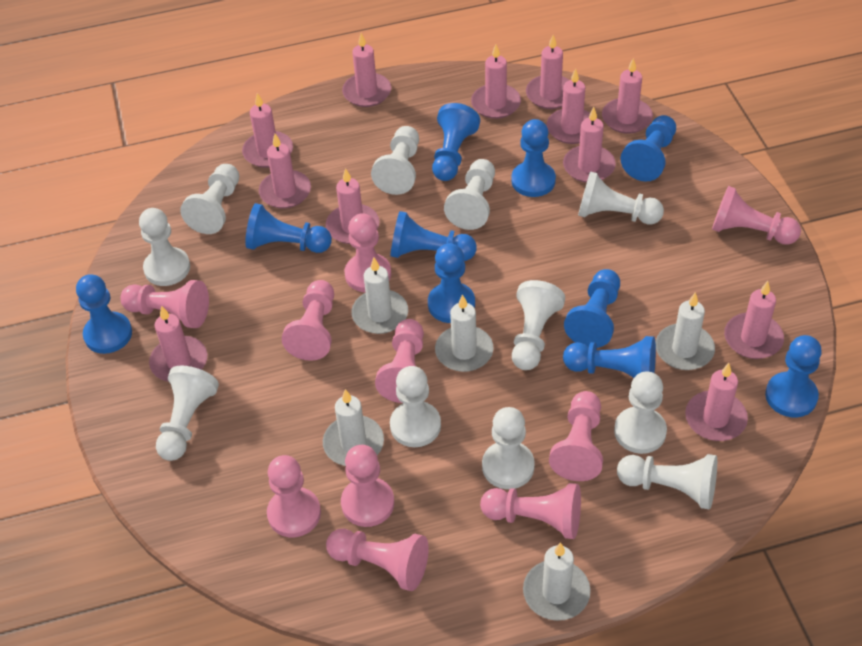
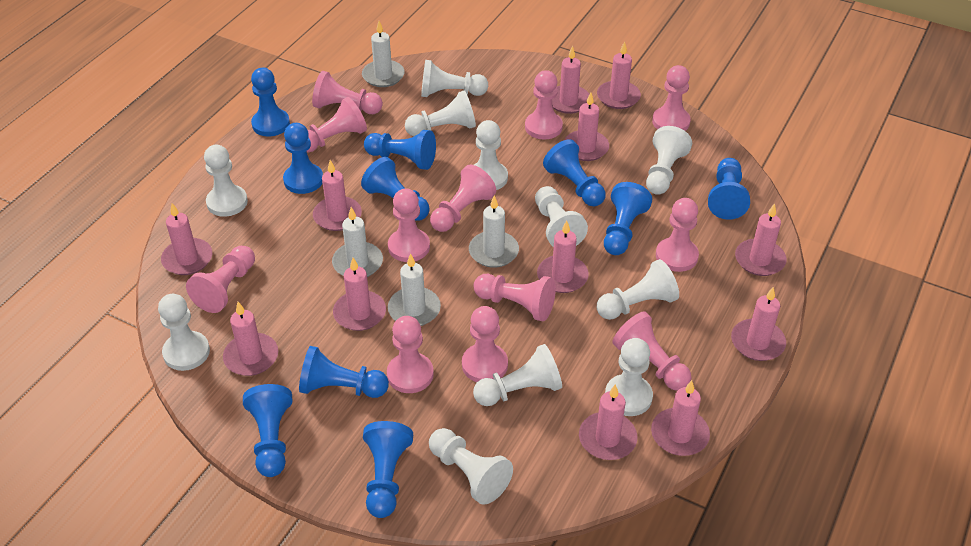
pink pawn: 10 -> 12
white candle: 5 -> 4

